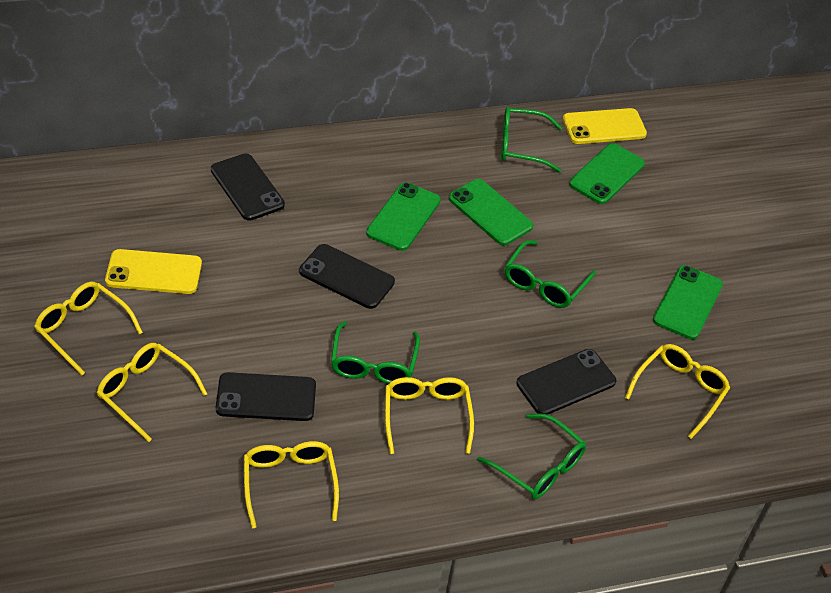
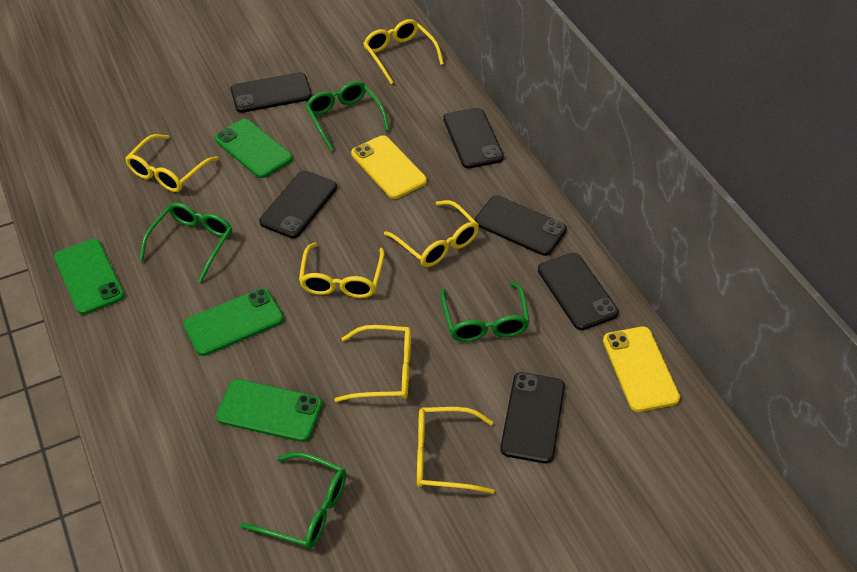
black phone: 4 -> 6
yellow glasses: 5 -> 6

